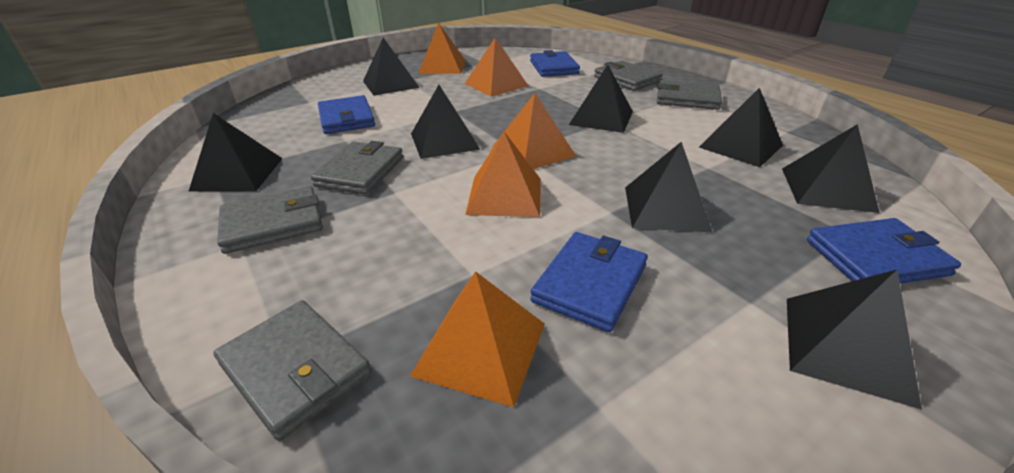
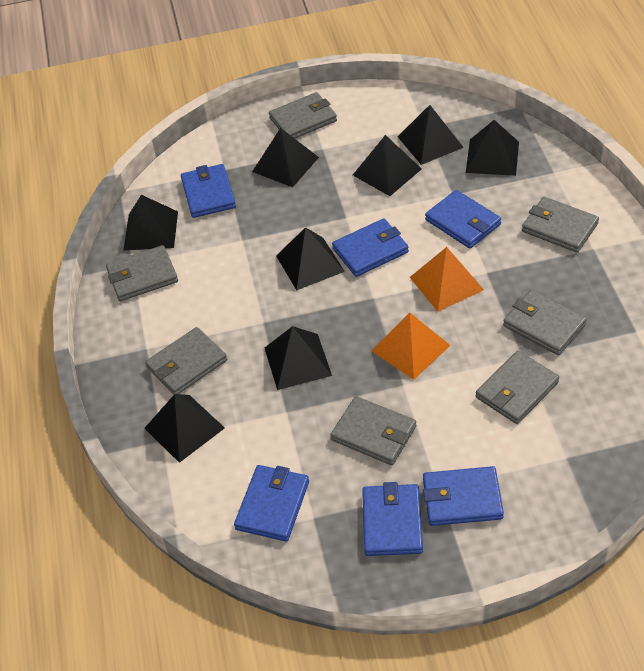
blue wallet: 4 -> 6
grey wallet: 5 -> 7
orange pyramid: 5 -> 2

